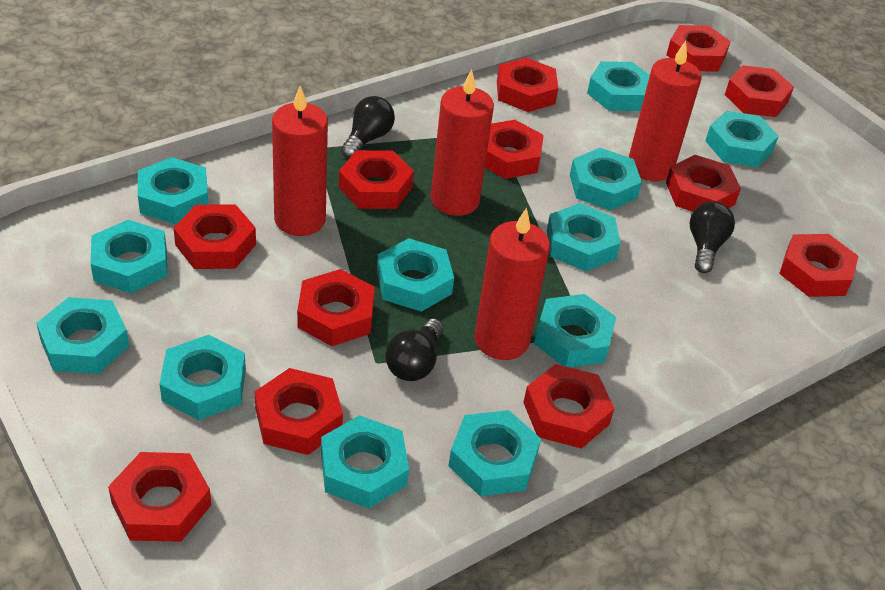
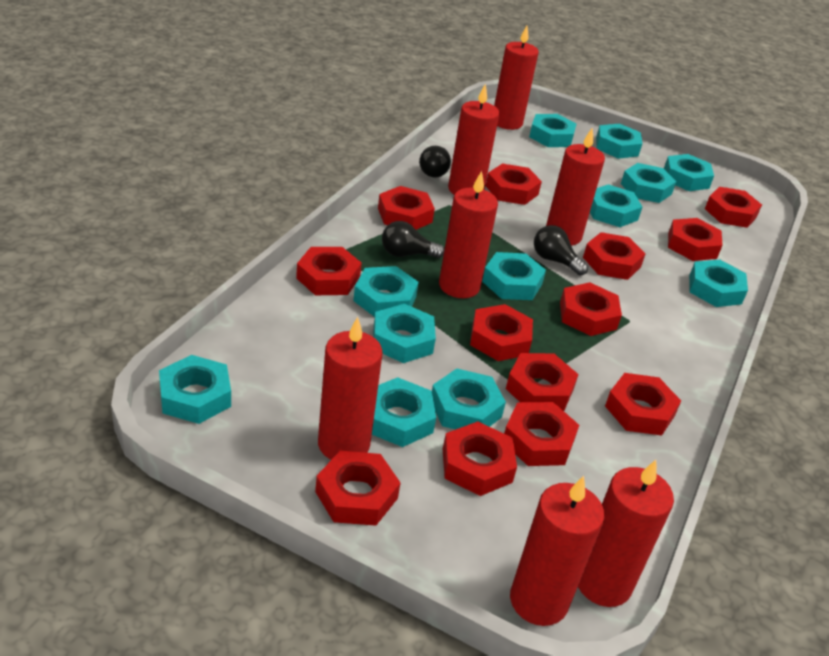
red candle: 4 -> 7
red nut: 12 -> 13

